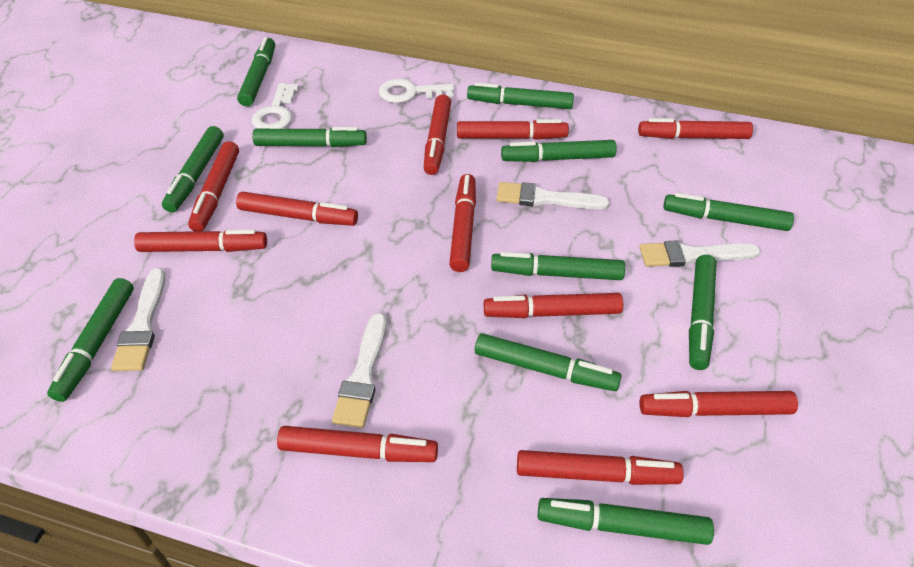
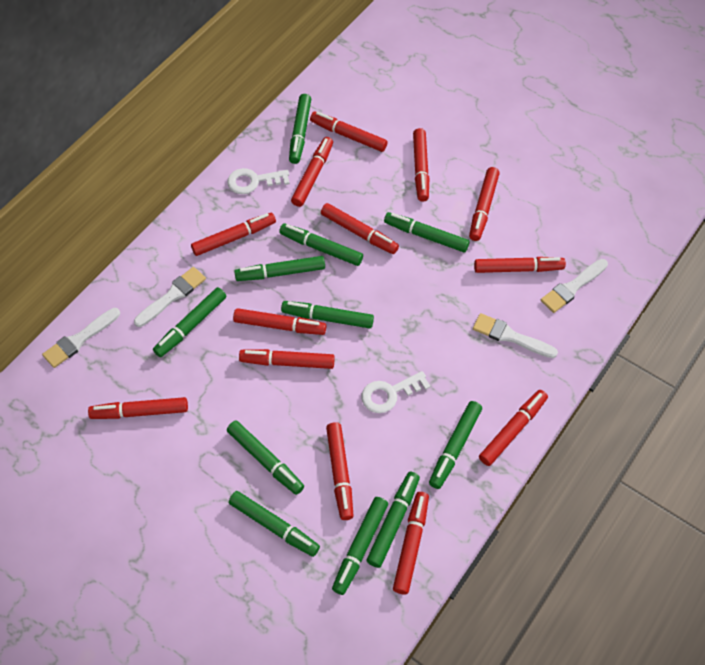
red marker: 11 -> 13

